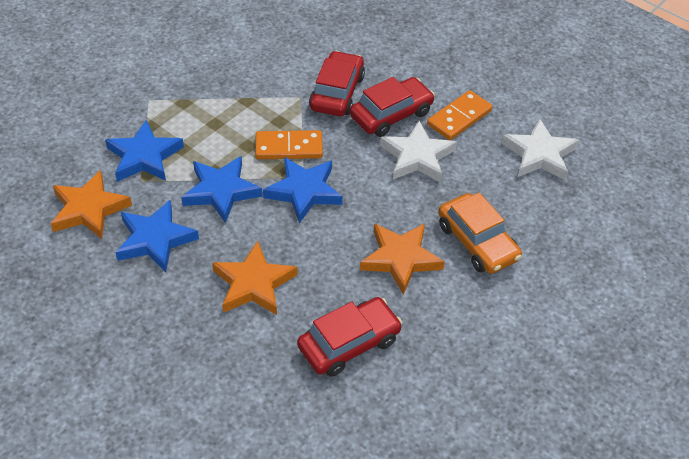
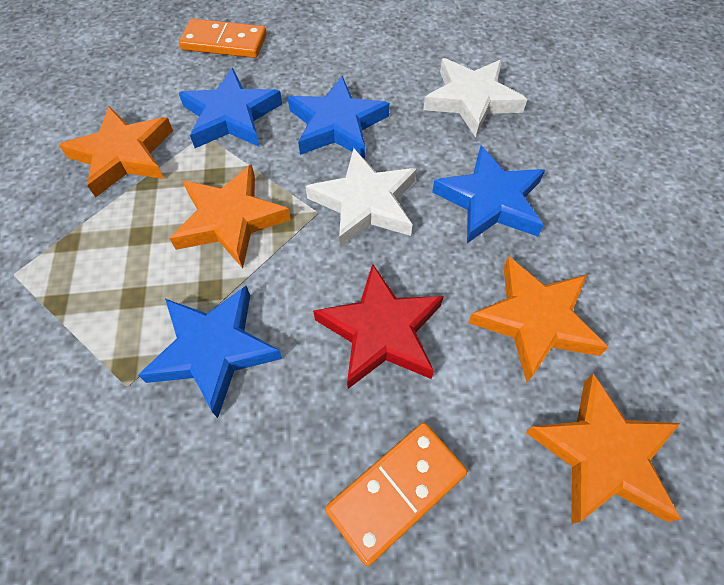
orange car: 1 -> 0
orange star: 3 -> 4
red car: 3 -> 0
red star: 0 -> 1

